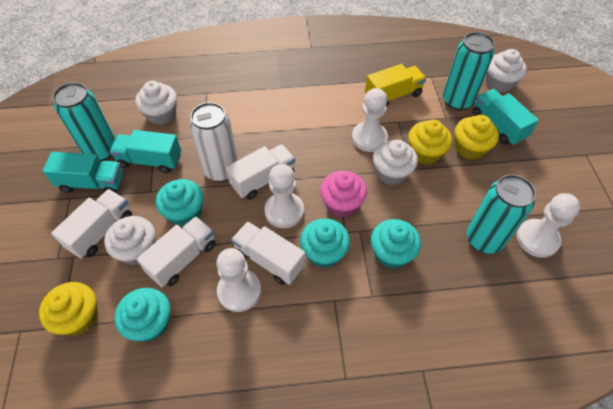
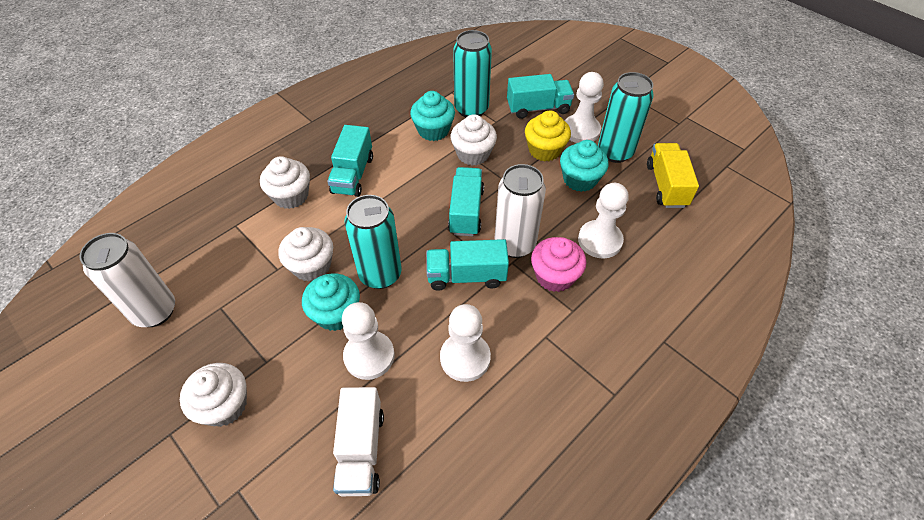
turquoise cupcake: 4 -> 3
turquoise truck: 3 -> 4
white can: 1 -> 2
white truck: 4 -> 1
yellow cupcake: 3 -> 1

